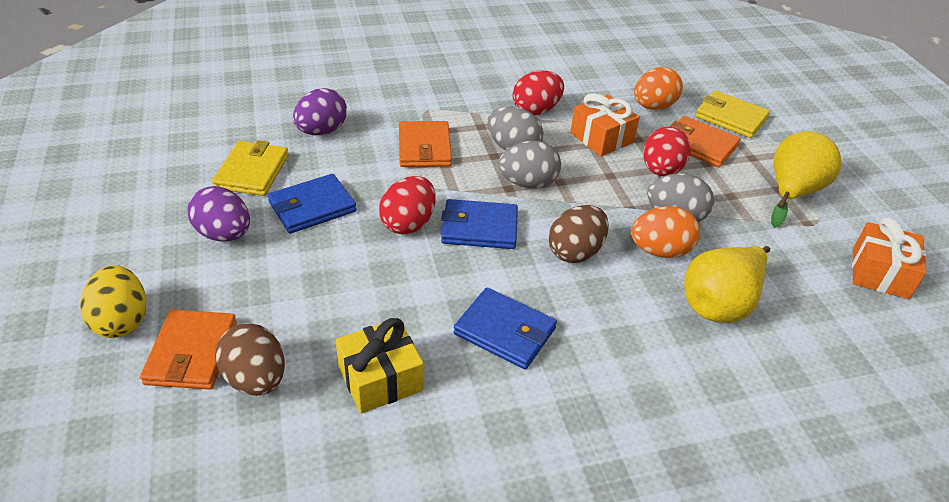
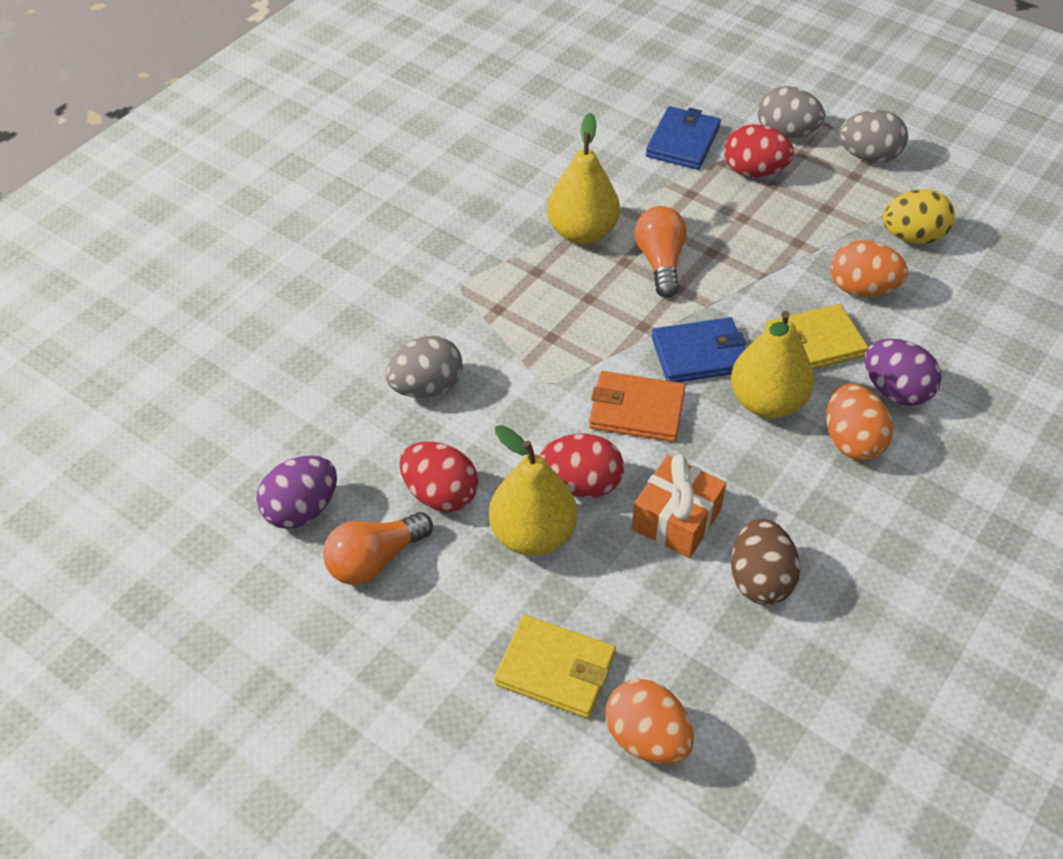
blue wallet: 3 -> 2
brown egg: 2 -> 1
orange egg: 2 -> 3
orange gift: 2 -> 1
orange light bulb: 0 -> 2
orange wallet: 3 -> 1
yellow gift: 1 -> 0
yellow pear: 2 -> 3

